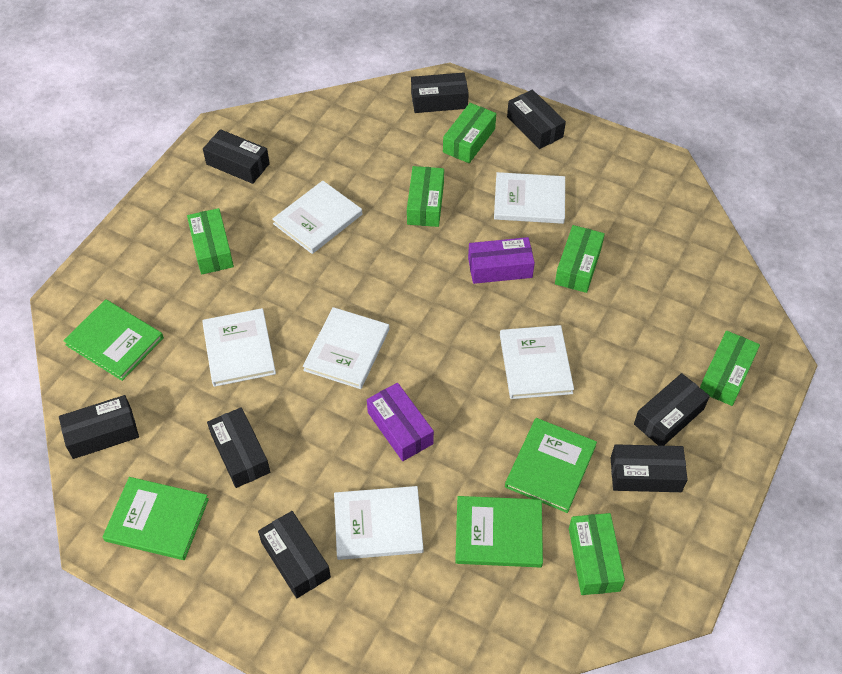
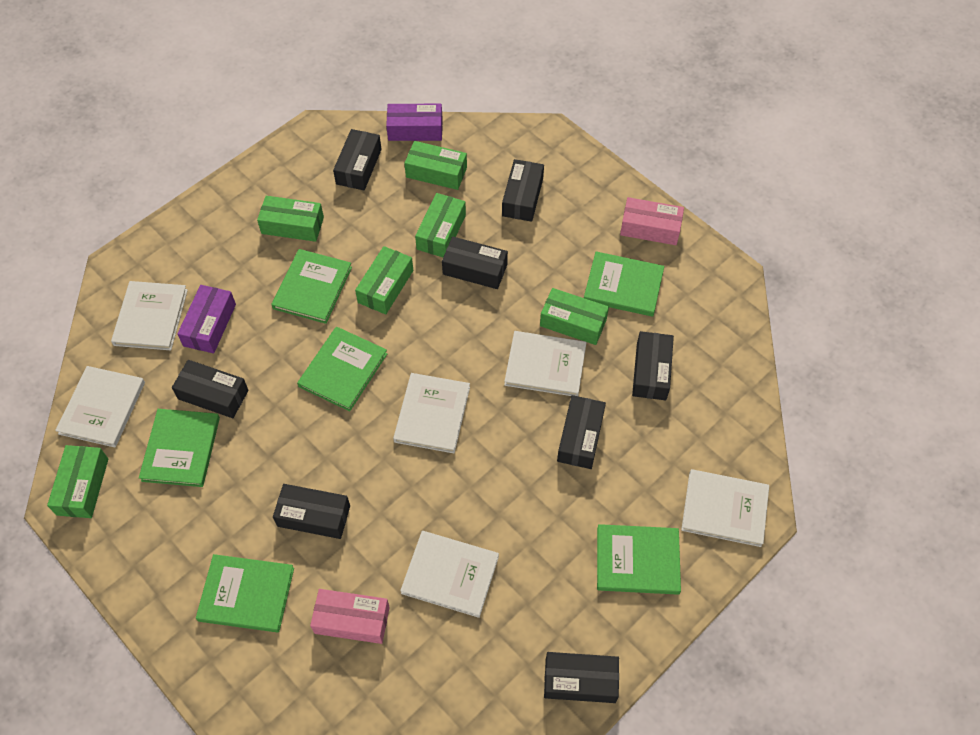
green book: 4 -> 6
pink box: 0 -> 2

